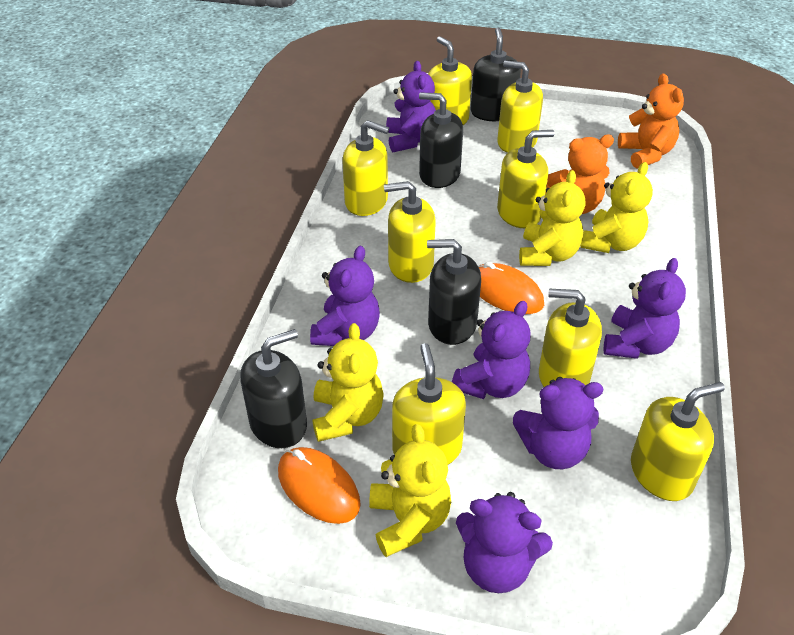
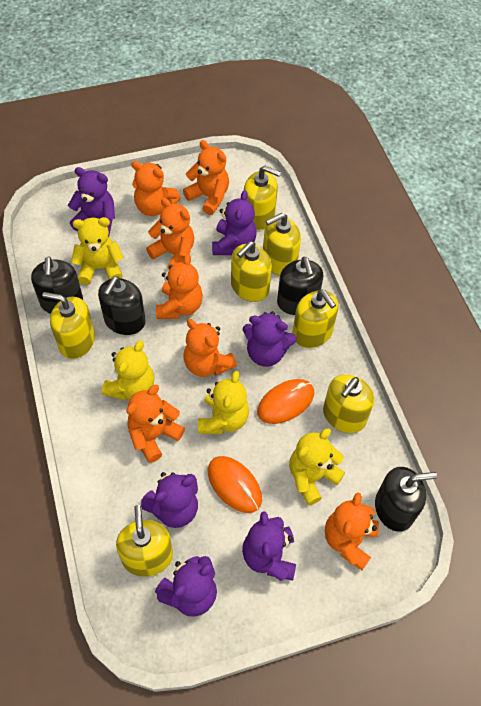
orange teddy bear: 2 -> 7
yellow soap dispenser: 8 -> 7

